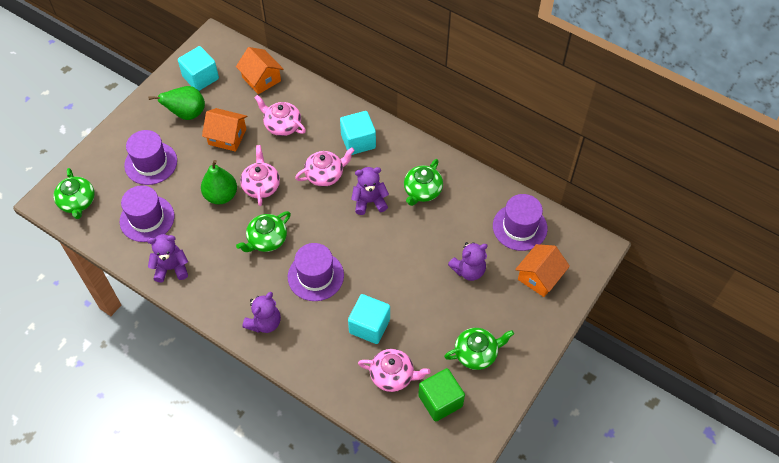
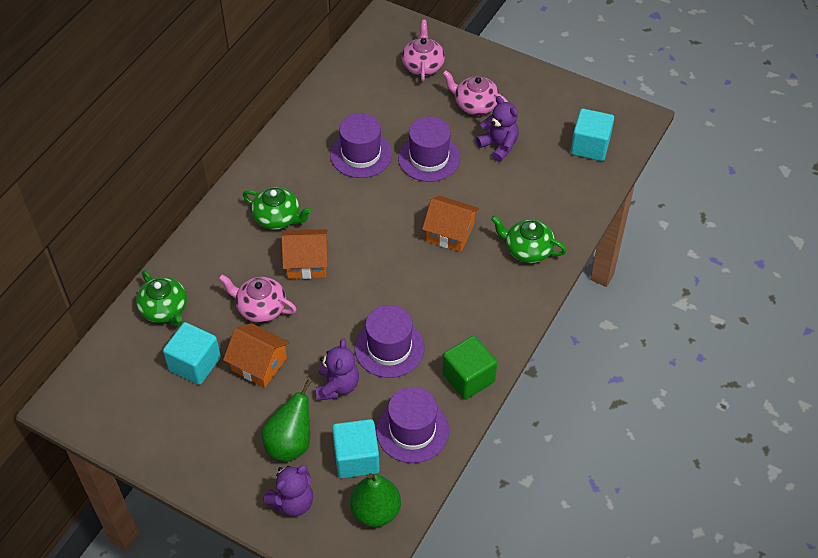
green teapot: 4 -> 3
pink teapot: 4 -> 3
purple teddy bear: 4 -> 3

